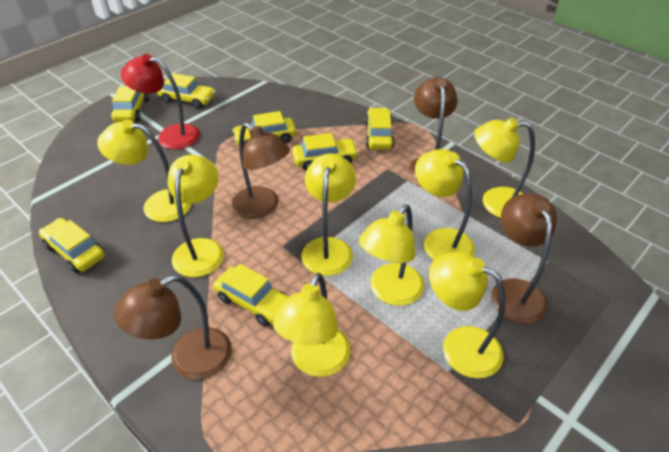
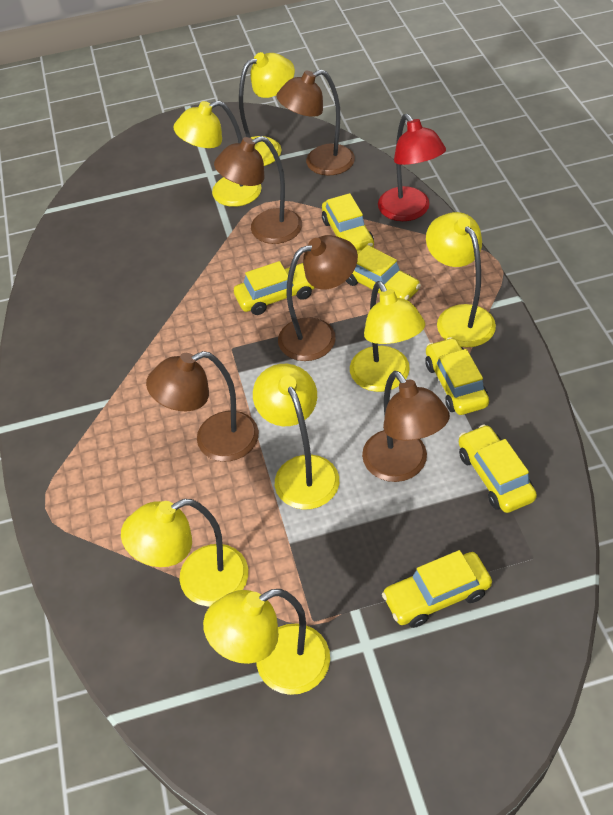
brown lamp: 4 -> 5
yellow car: 7 -> 6
yellow lamp: 8 -> 7

